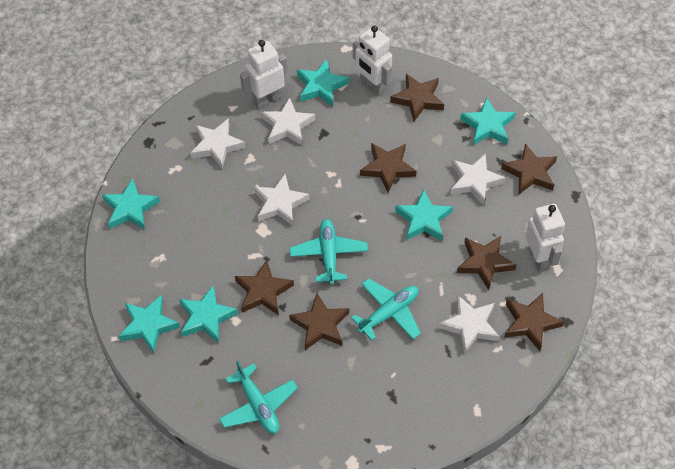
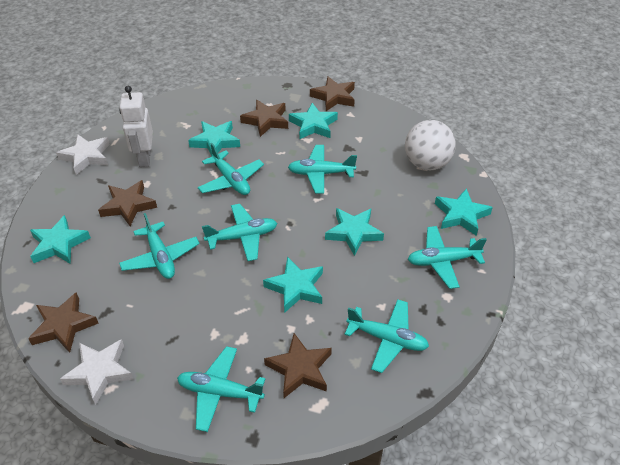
brown star: 7 -> 5
turquoise plane: 3 -> 7
white ball: 0 -> 1
white robot: 3 -> 1
white star: 5 -> 2

